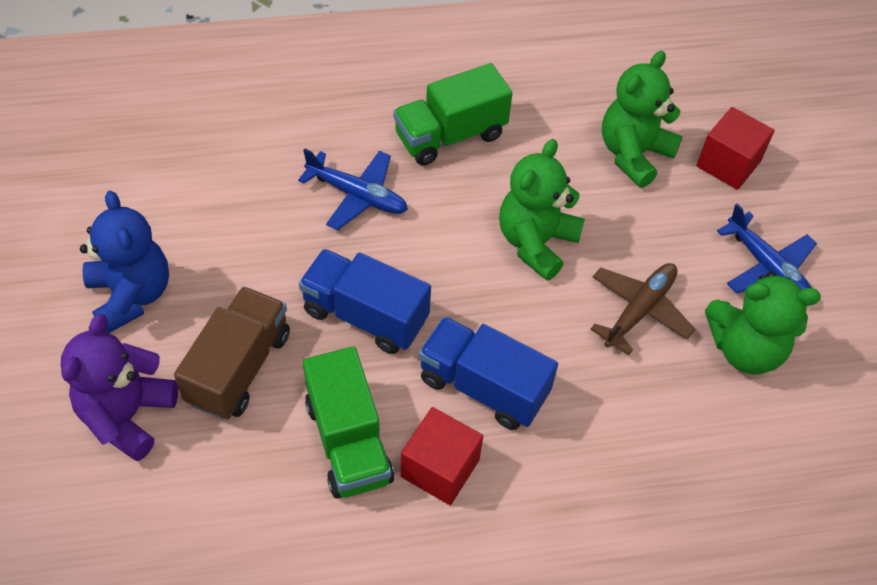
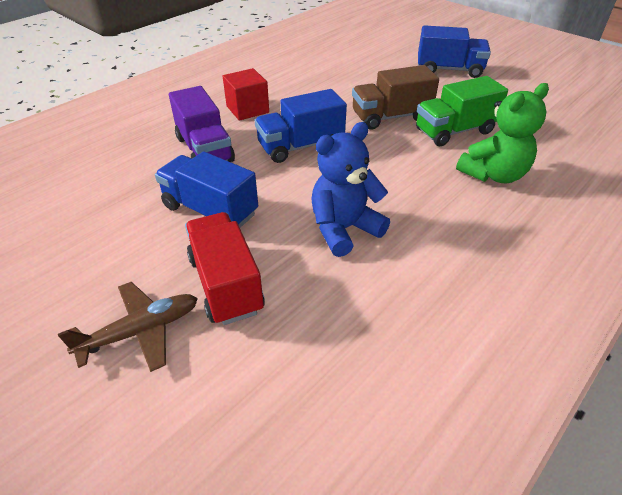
blue plane: 2 -> 0
blue truck: 2 -> 3
green teddy bear: 3 -> 1
green truck: 2 -> 1
purple teddy bear: 1 -> 0
purple truck: 0 -> 1
red cube: 2 -> 1
red truck: 0 -> 1

